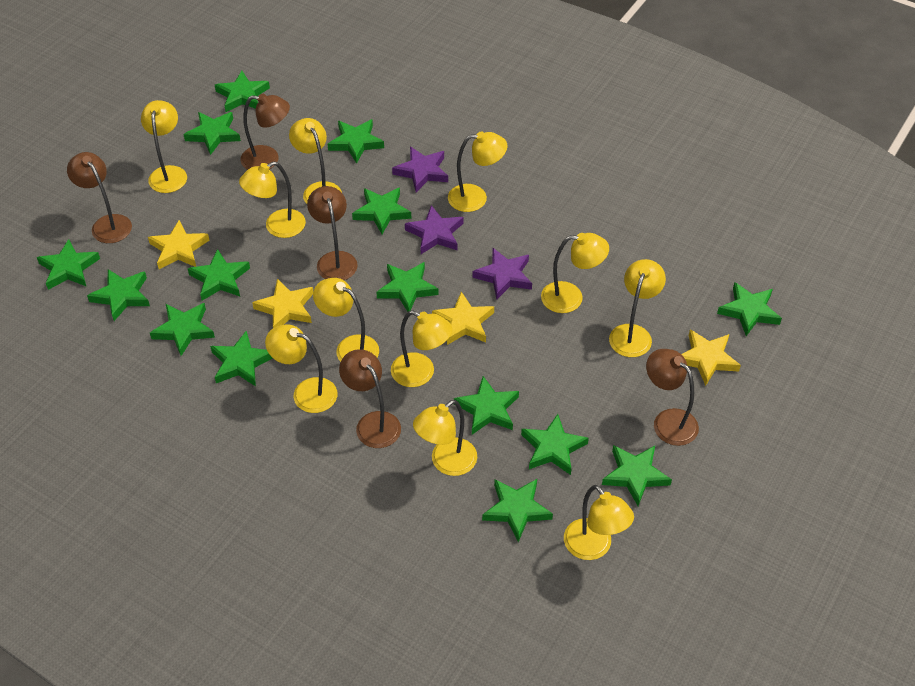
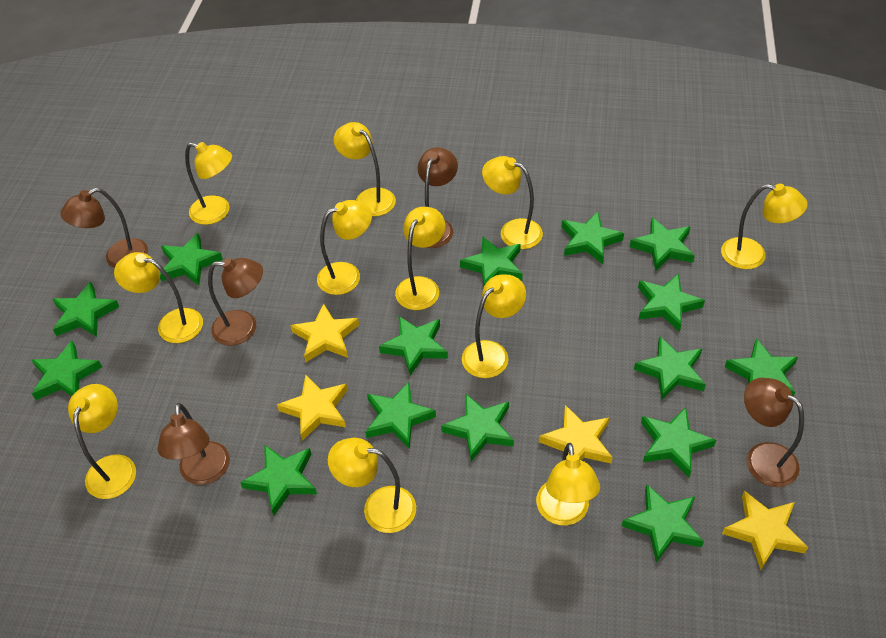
purple star: 3 -> 0

